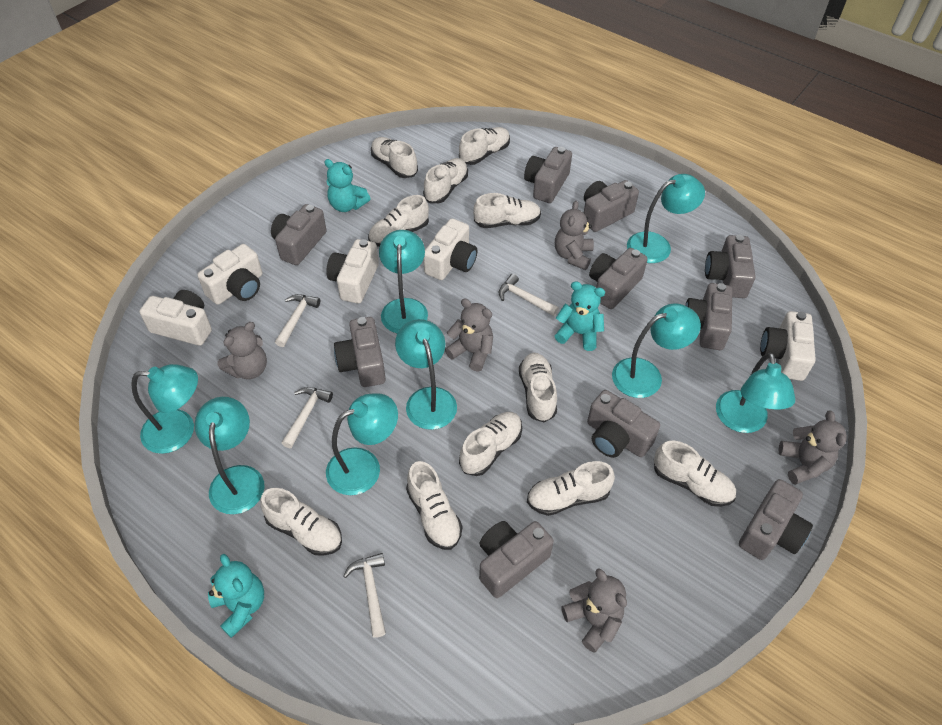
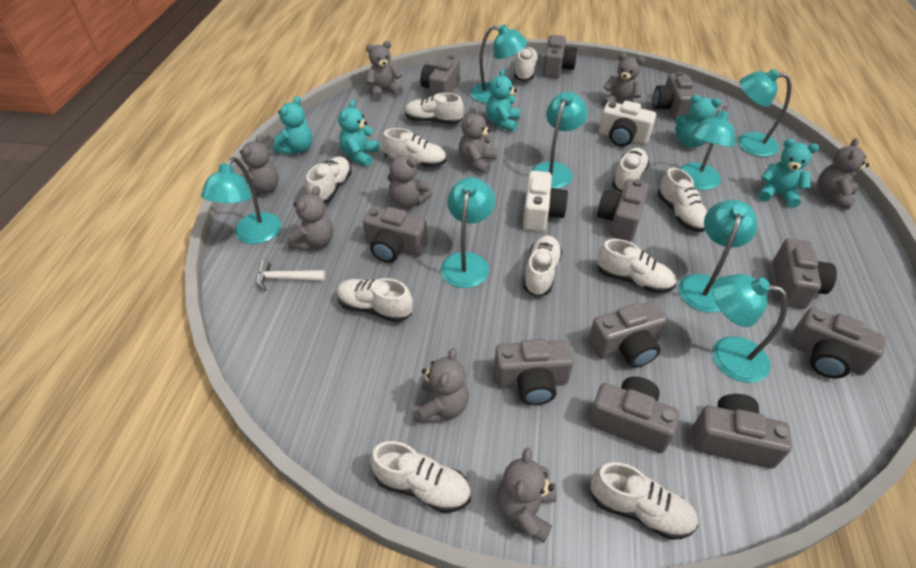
grey camera: 10 -> 11
grey teddy bear: 5 -> 9
turquoise teddy bear: 3 -> 5
white camera: 5 -> 2
white hammer: 4 -> 1

